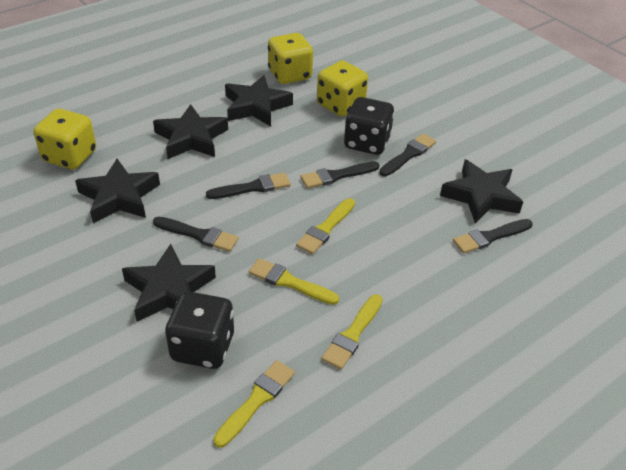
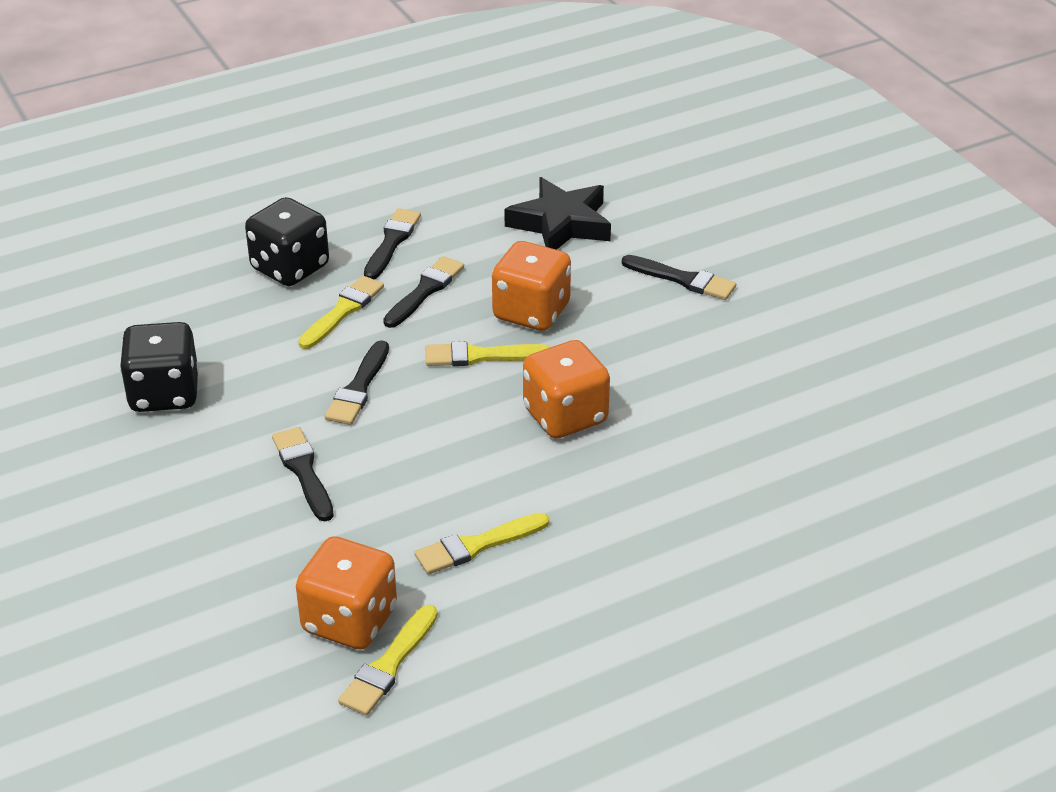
black star: 5 -> 1
orange dice: 0 -> 3
yellow dice: 3 -> 0

